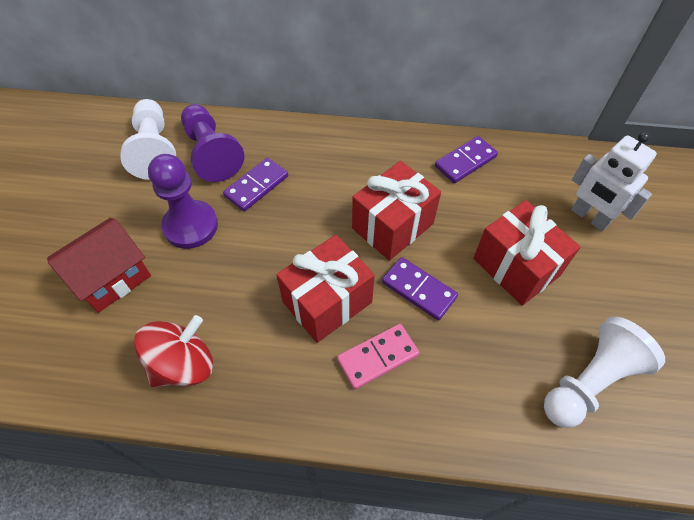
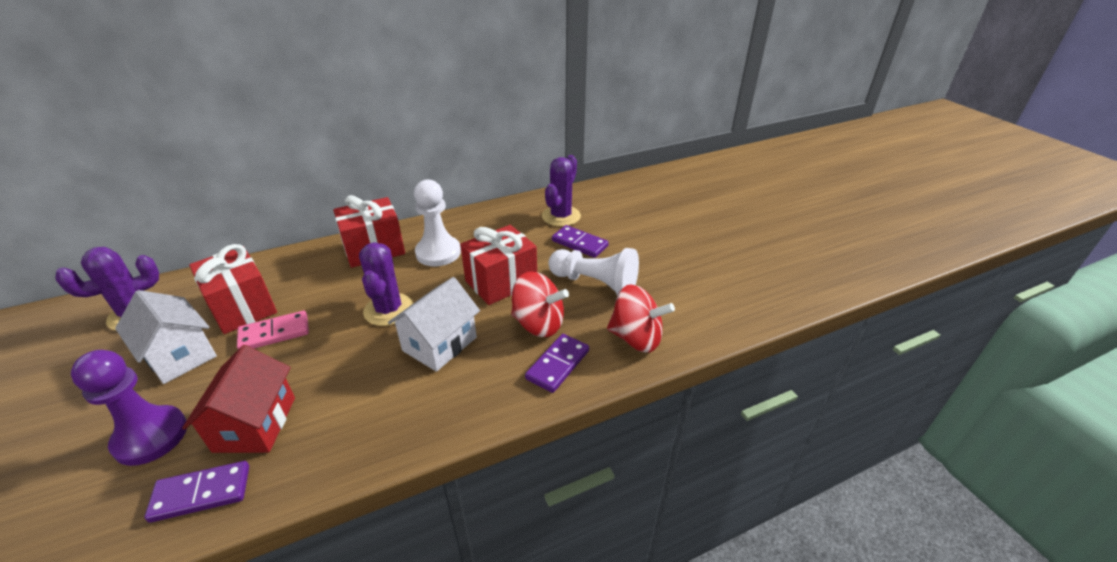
purple cactus: 0 -> 3
purple pawn: 2 -> 1
red spinning top: 1 -> 2
white house: 0 -> 2
white robot: 1 -> 0

